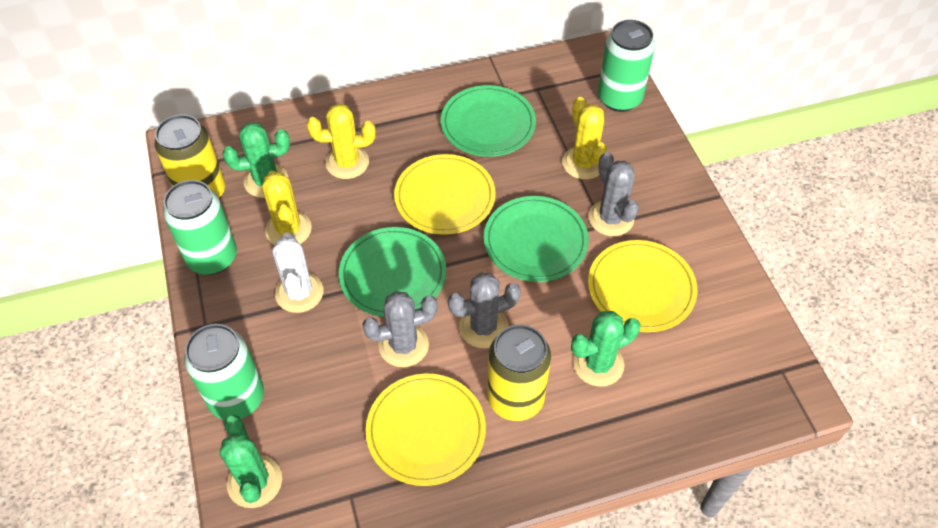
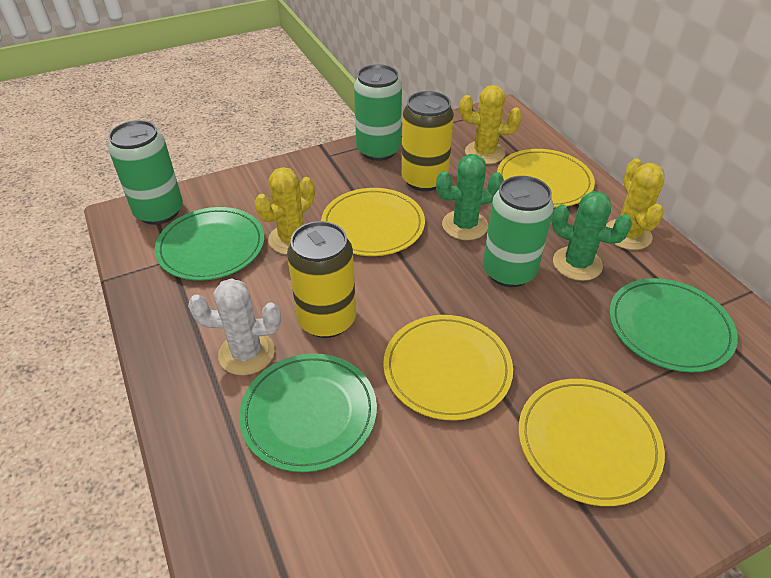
green cactus: 3 -> 2
grey cactus: 3 -> 0
yellow plate: 3 -> 4

